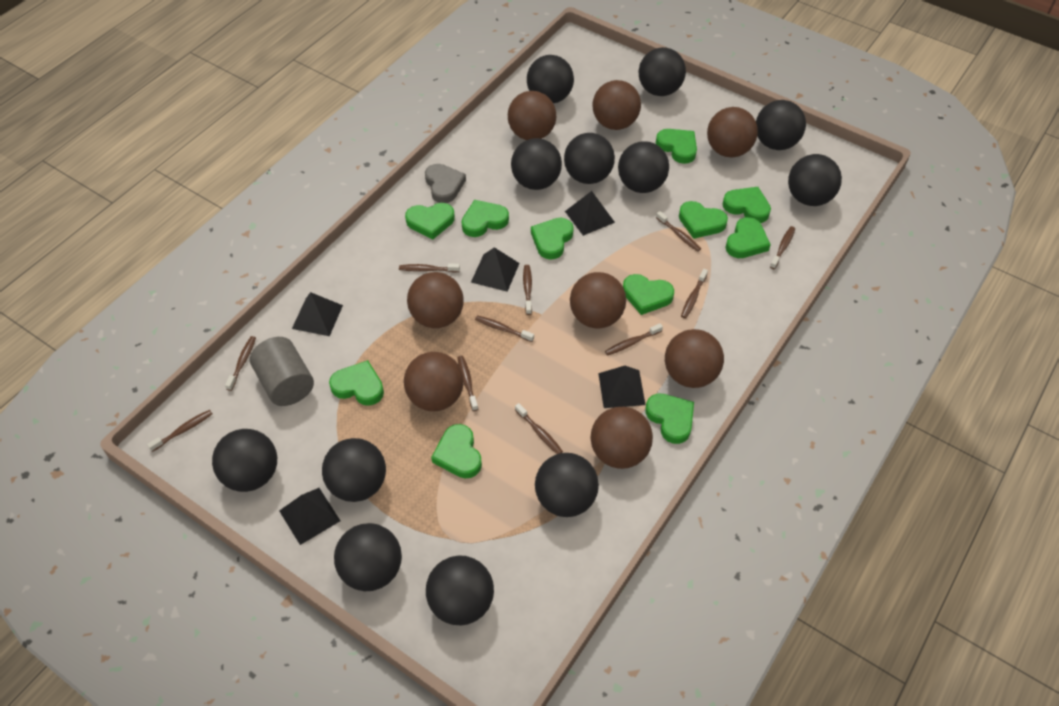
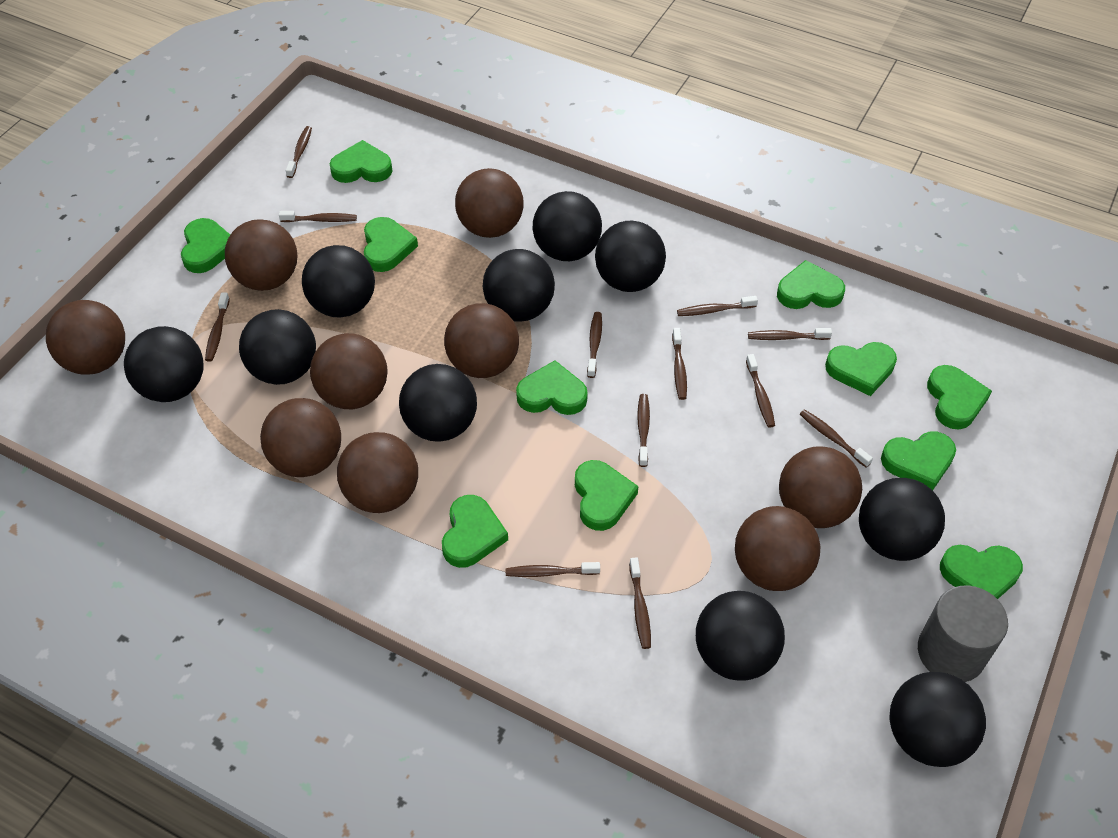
black ball: 12 -> 10
black pyramid: 5 -> 0
brown ball: 8 -> 9
brown toothbrush: 11 -> 12
grey heart: 1 -> 0

